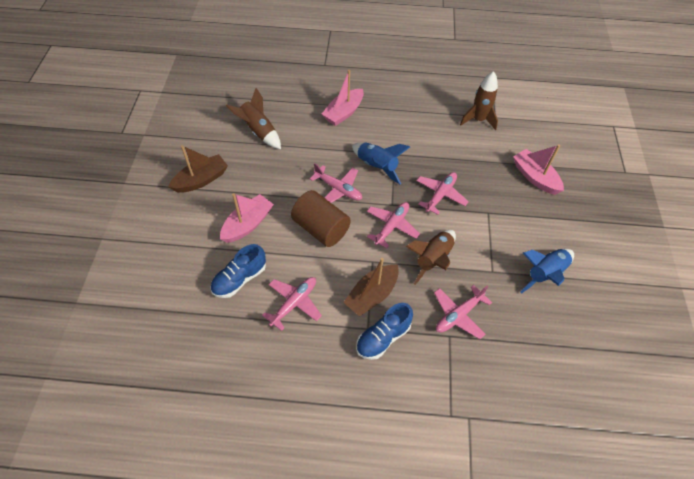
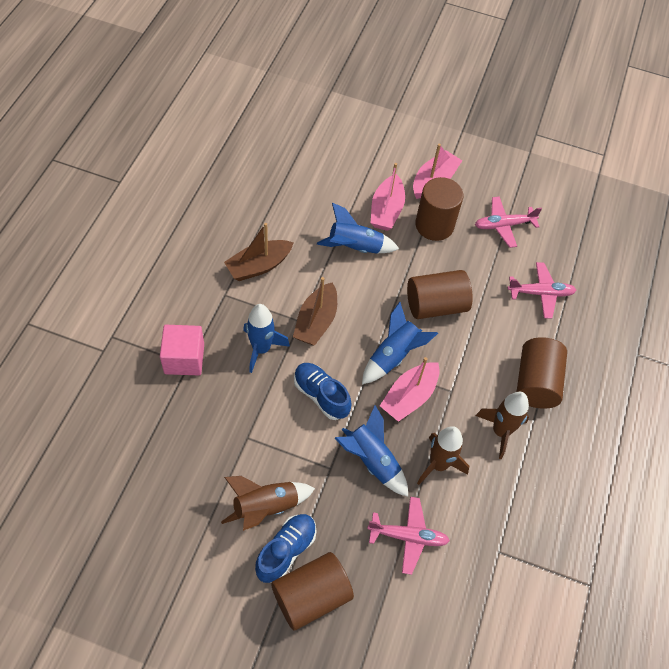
blue rocket: 2 -> 4
brown cylinder: 1 -> 4
pink cube: 0 -> 1
pink plane: 5 -> 3

